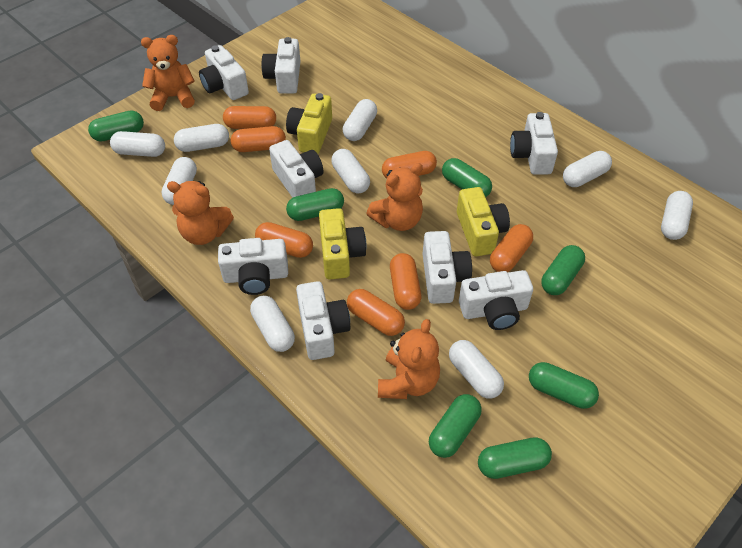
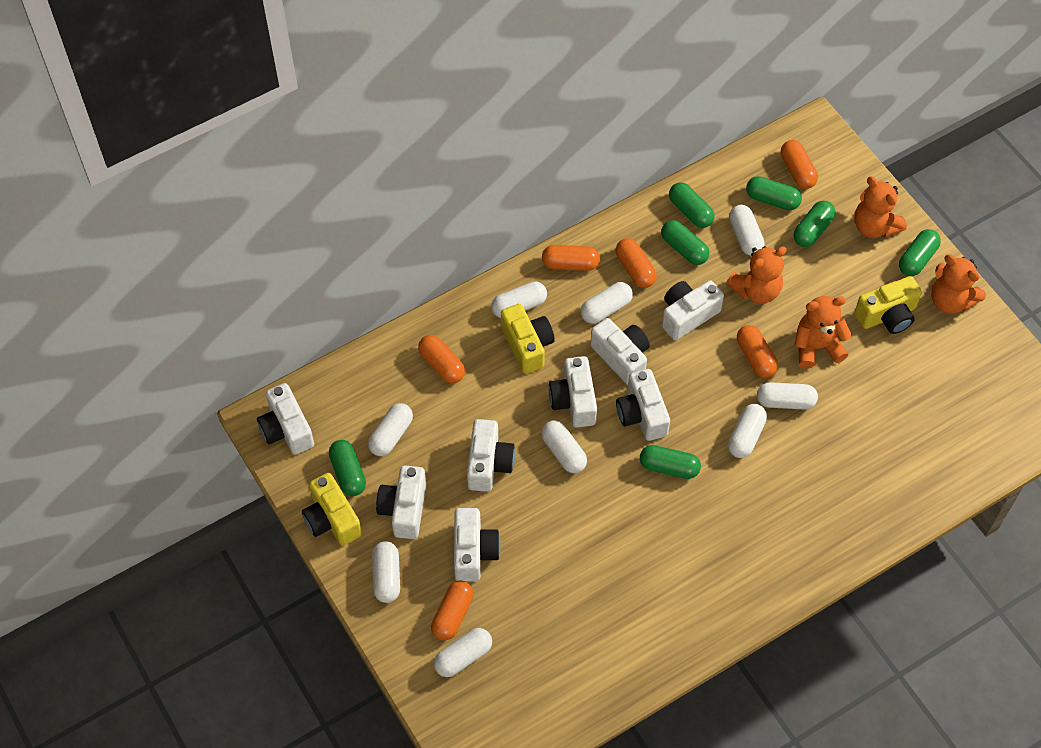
orange capsule: 7 -> 6

